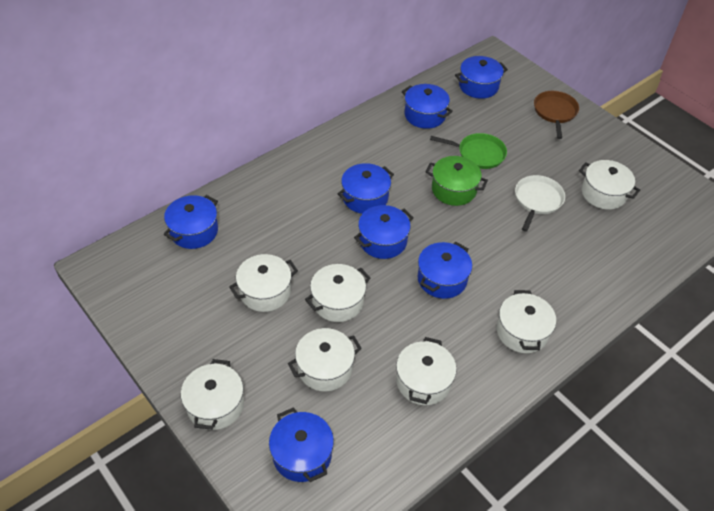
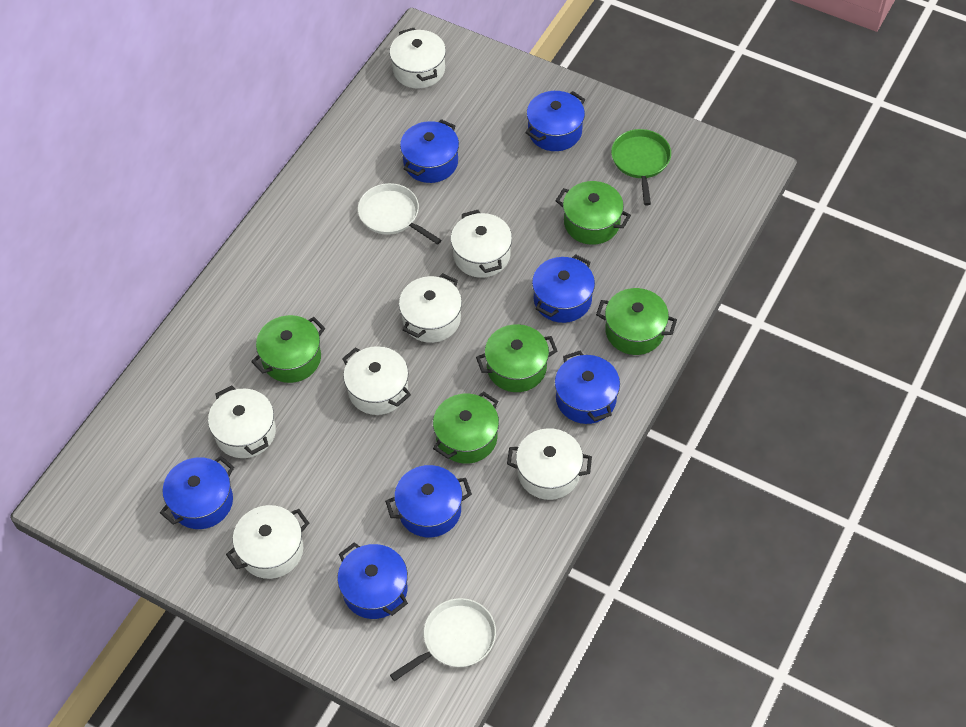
brown pan: 1 -> 0
green pot: 1 -> 5
white pan: 1 -> 2

